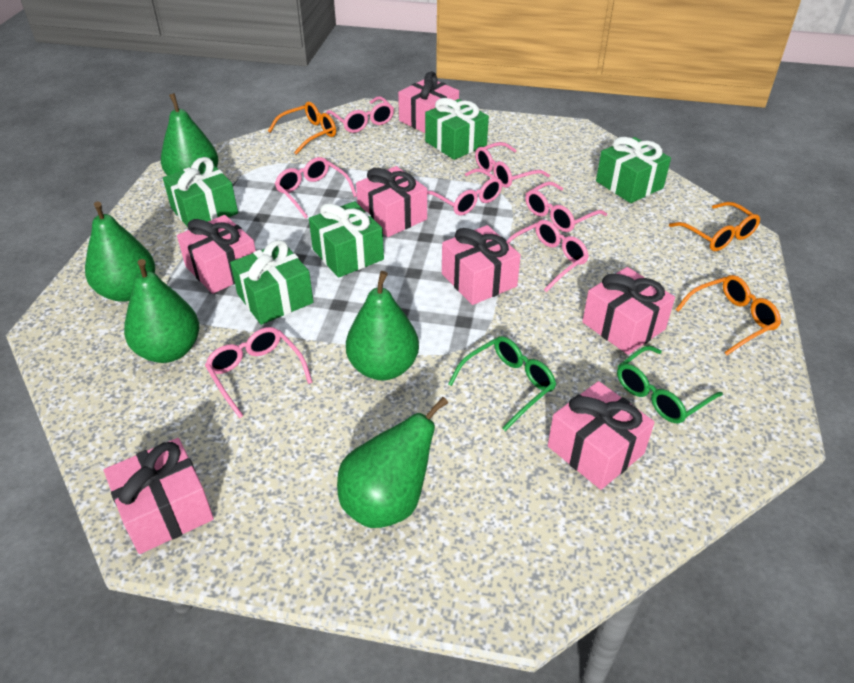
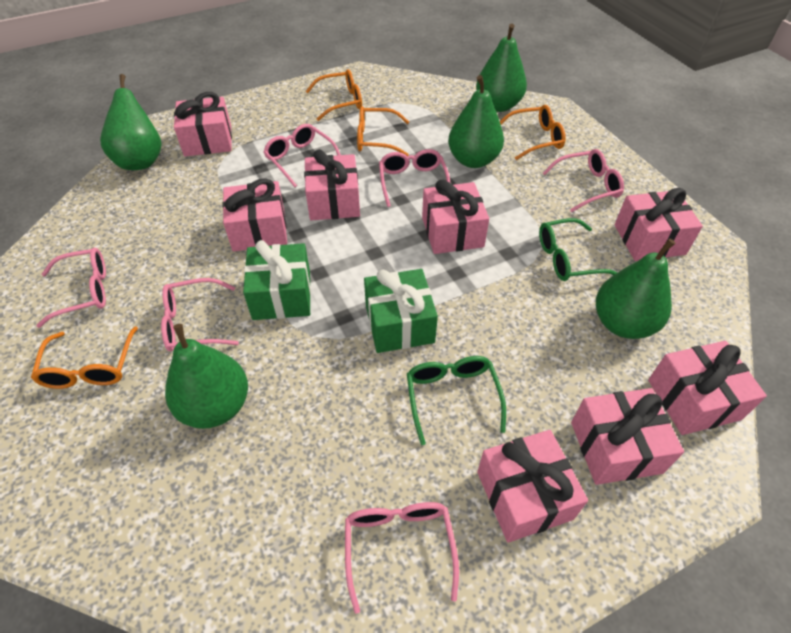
green gift: 5 -> 2
orange glasses: 3 -> 4
pink gift: 7 -> 8
pink glasses: 7 -> 6

